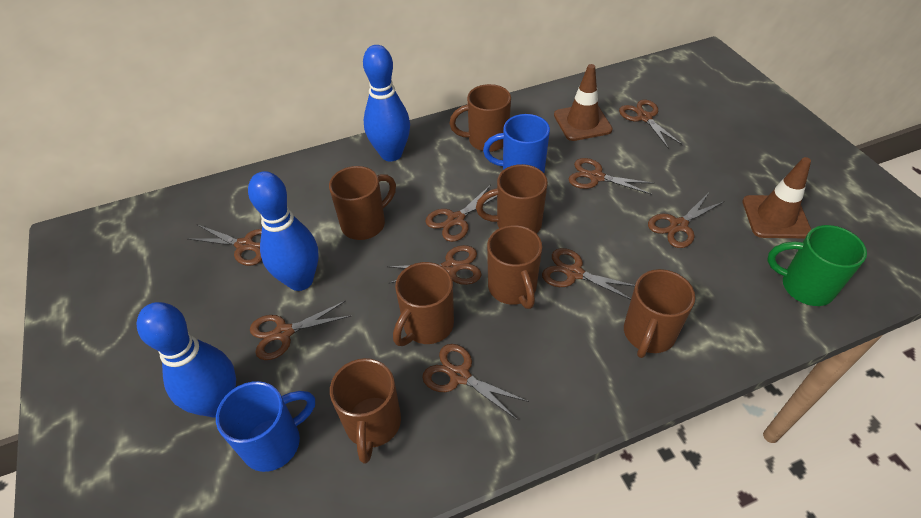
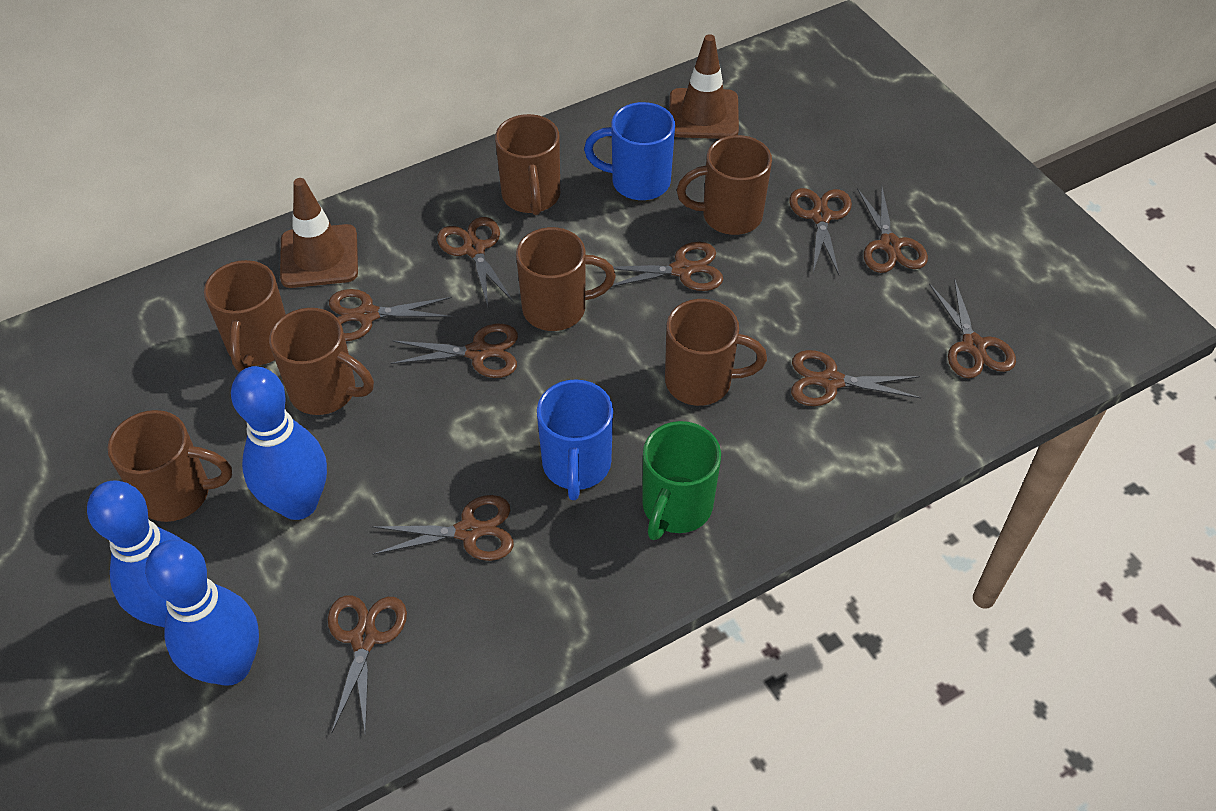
brown scissors: 9 -> 10

